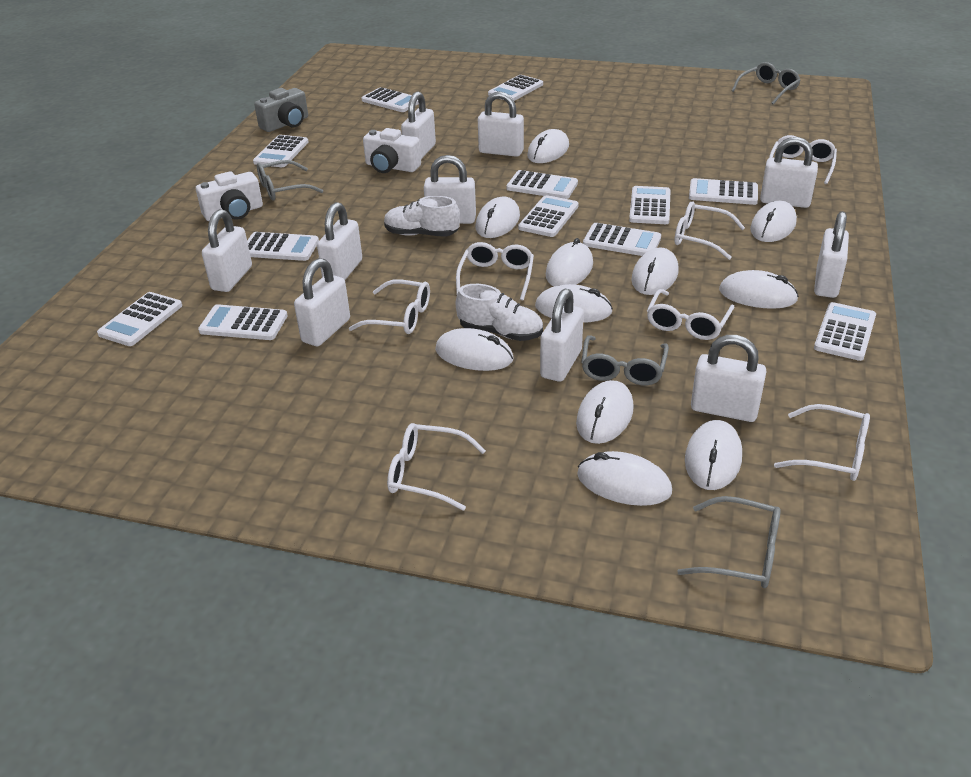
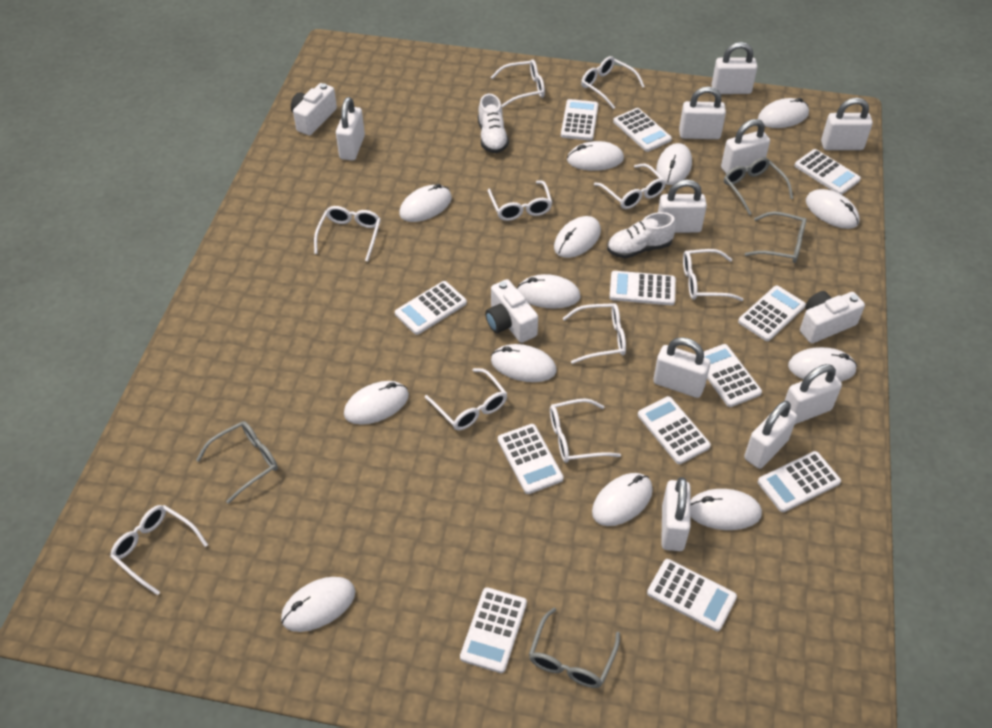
grey camera: 1 -> 0
white camera: 2 -> 3
white glasses: 7 -> 10
white mouse: 11 -> 13

